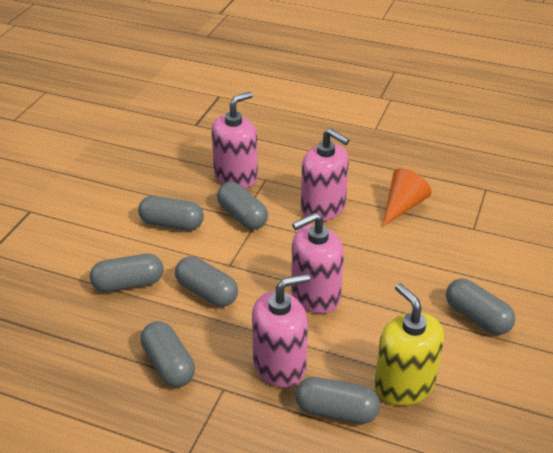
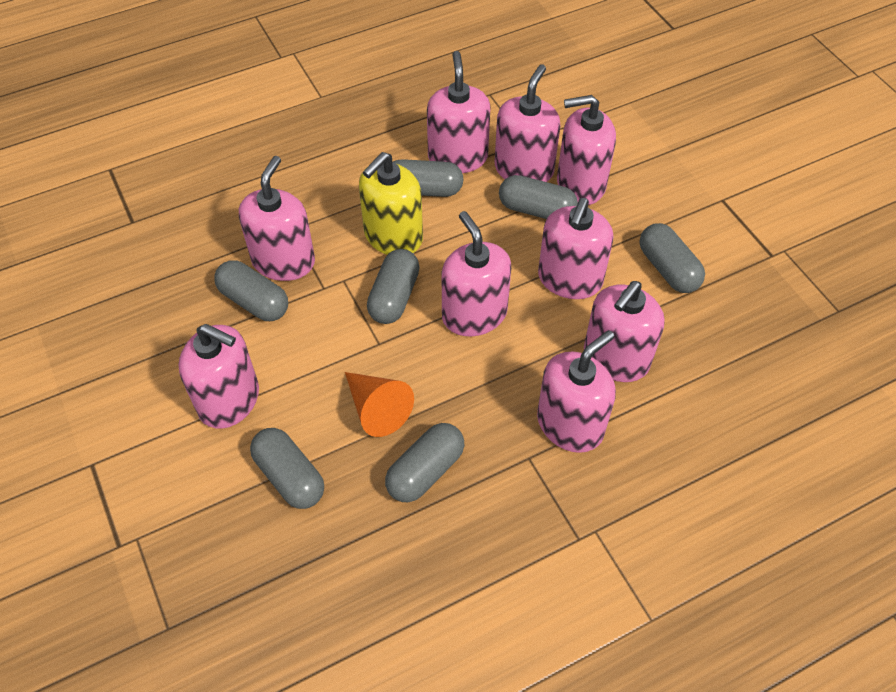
pink soap dispenser: 4 -> 9

